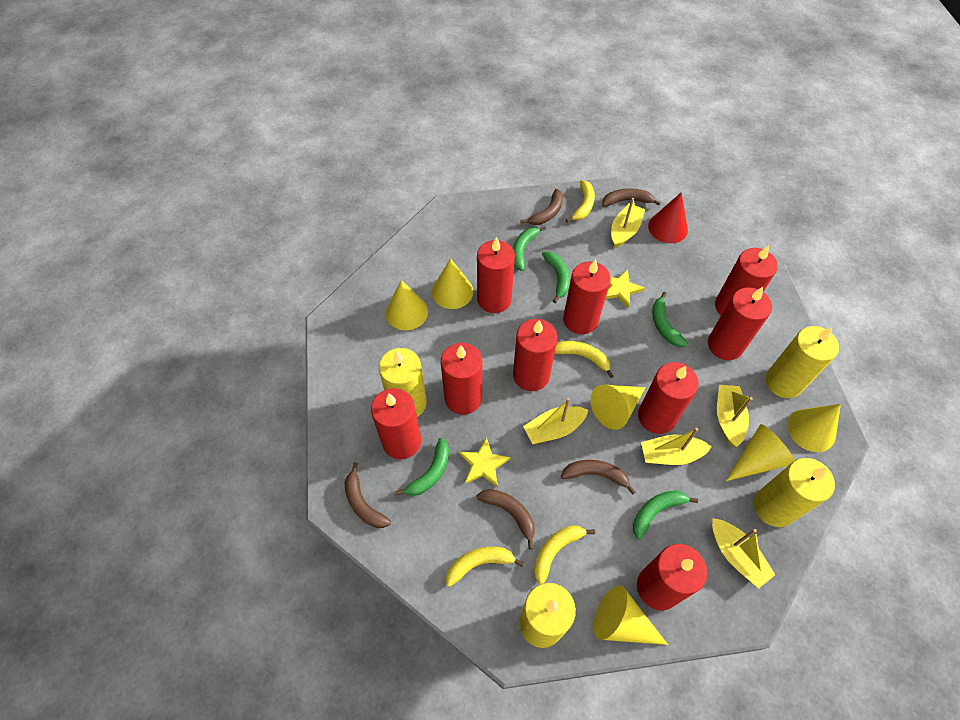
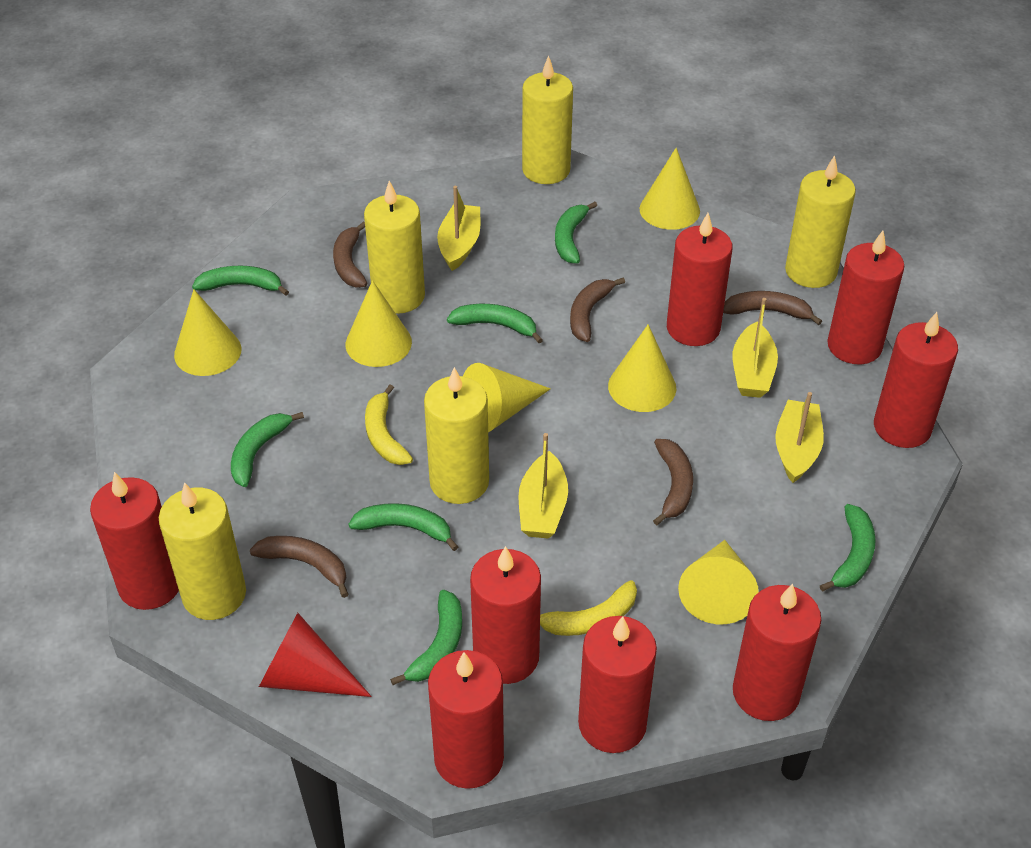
green banana: 5 -> 7
red candle: 9 -> 8
yellow banana: 4 -> 2
yellow boat: 5 -> 4
yellow candle: 4 -> 5
yellow star: 2 -> 0

